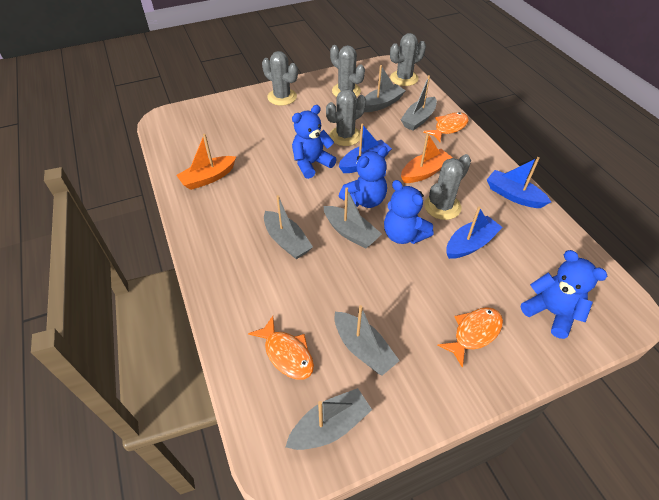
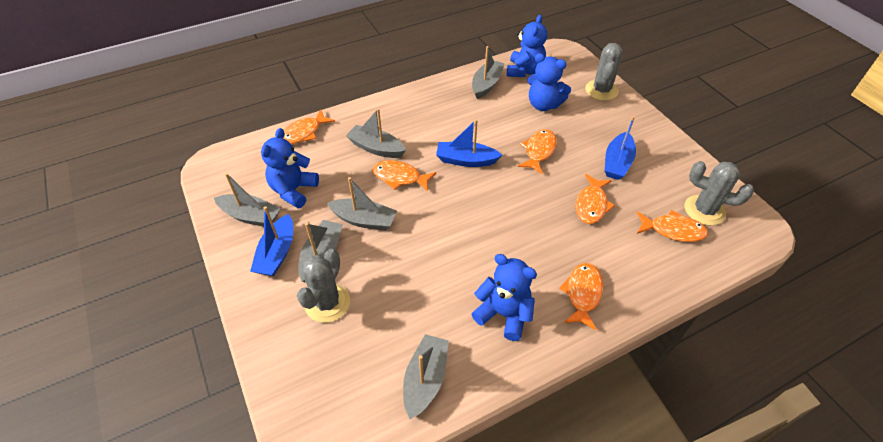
grey cactus: 5 -> 3
orange boat: 2 -> 0
orange fish: 3 -> 6

